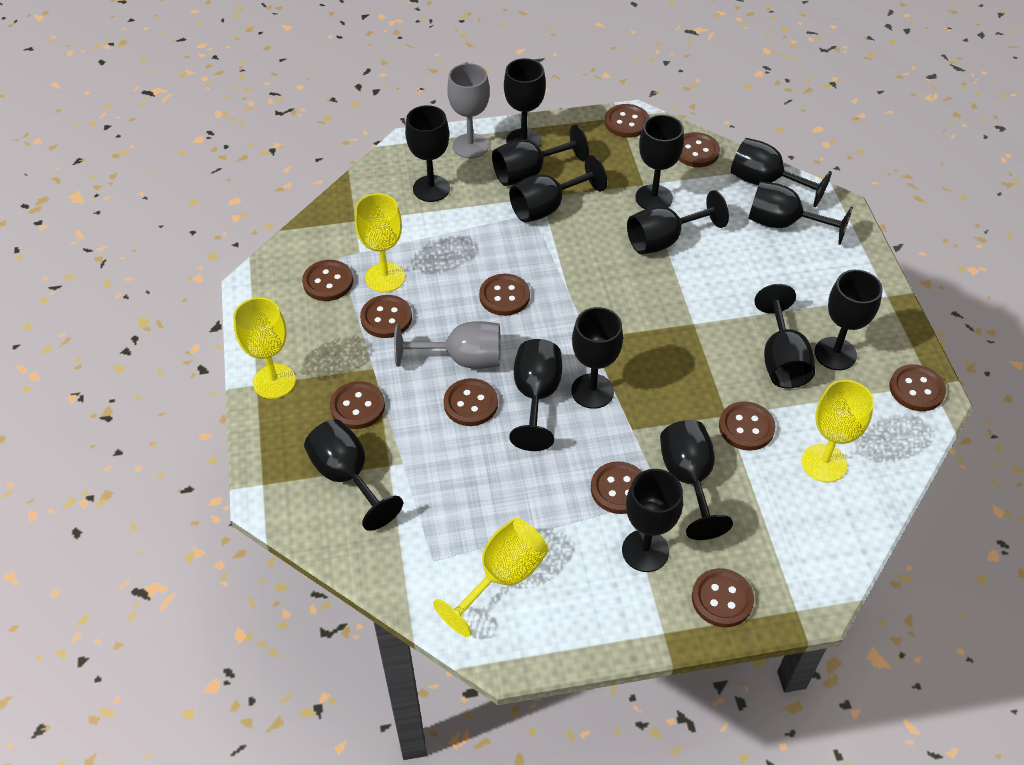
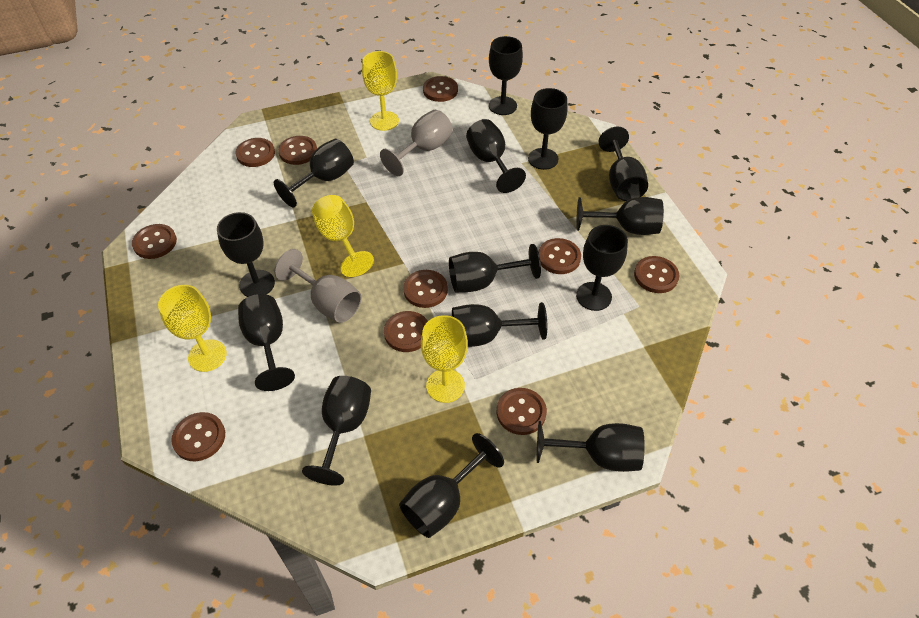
black goblet: 15 -> 14
brown button: 11 -> 10

